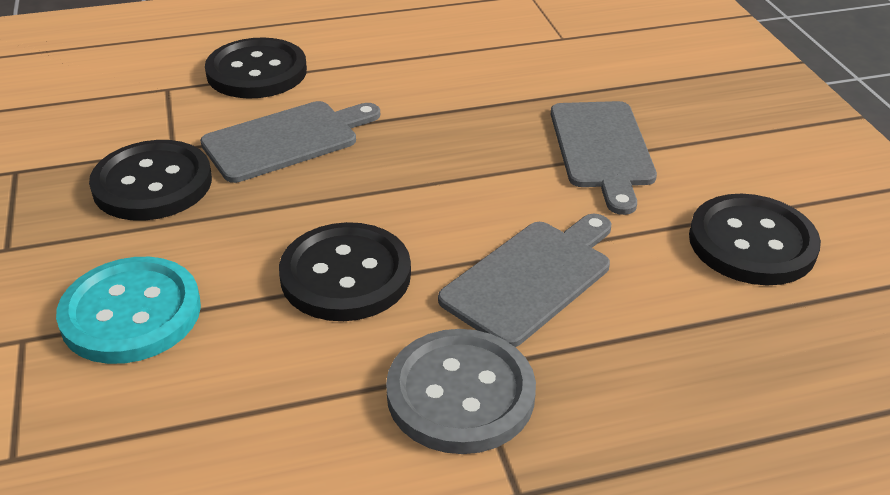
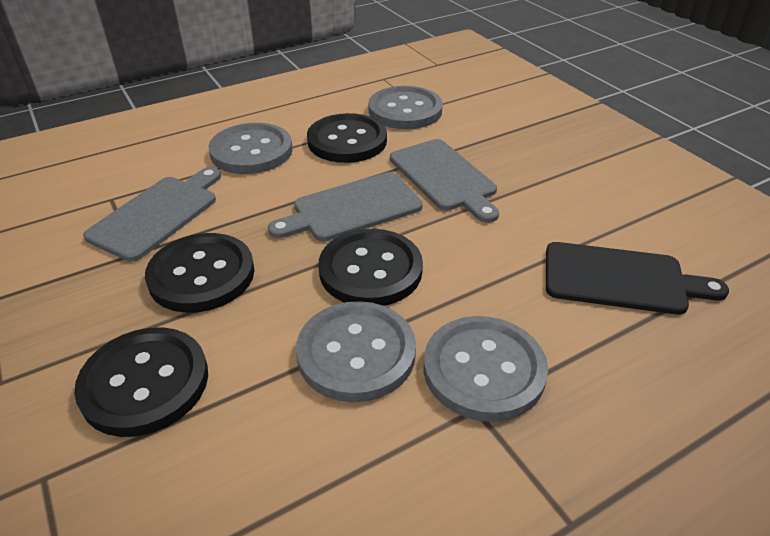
black cutting board: 0 -> 1
grey button: 1 -> 4
turquoise button: 1 -> 0

